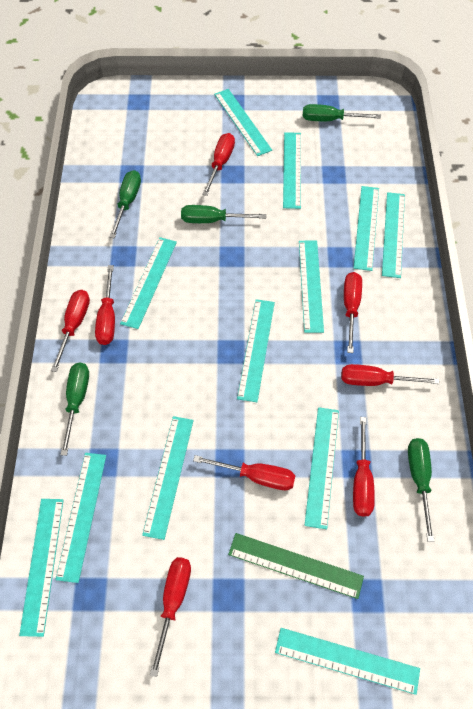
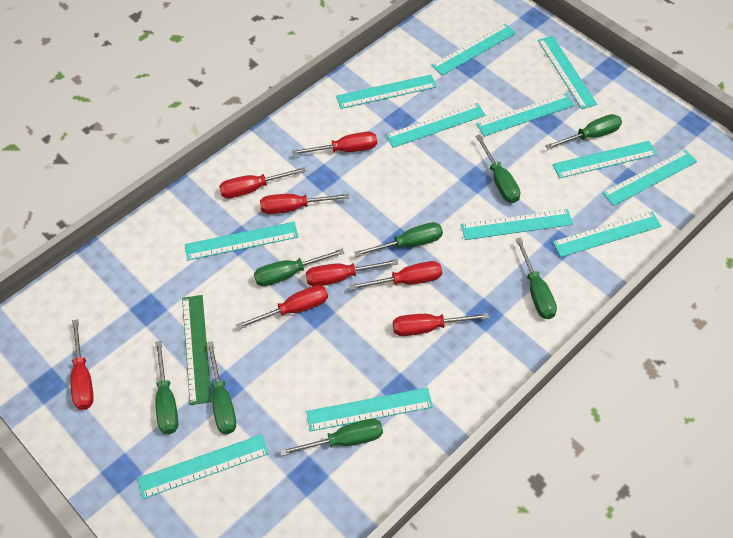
green screwdriver: 5 -> 8

